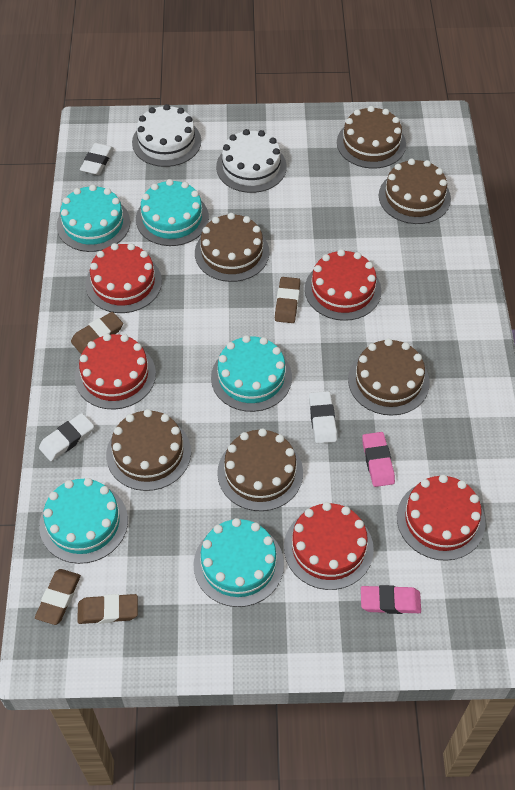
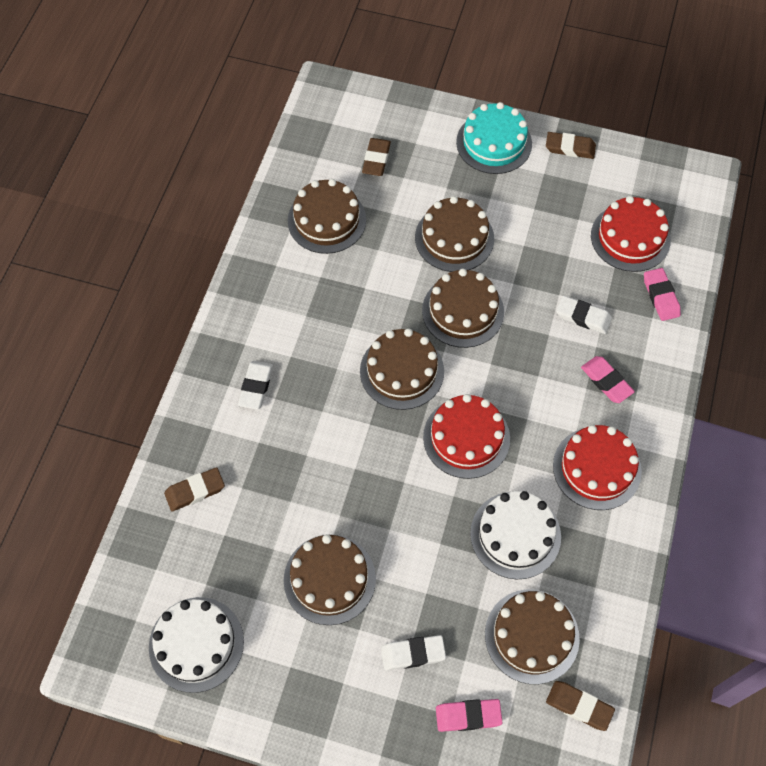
pink eraser: 2 -> 3
red cake: 5 -> 3
turquoise cake: 5 -> 1

